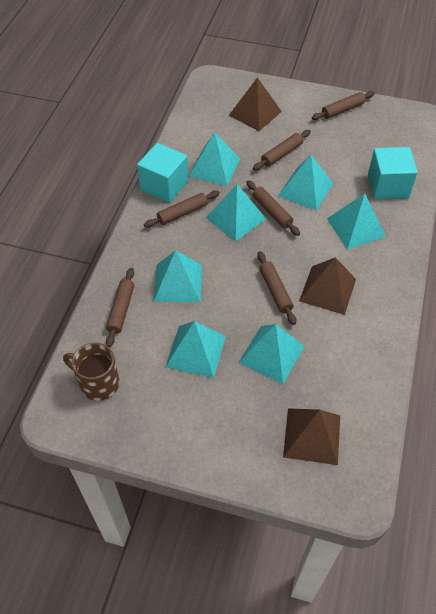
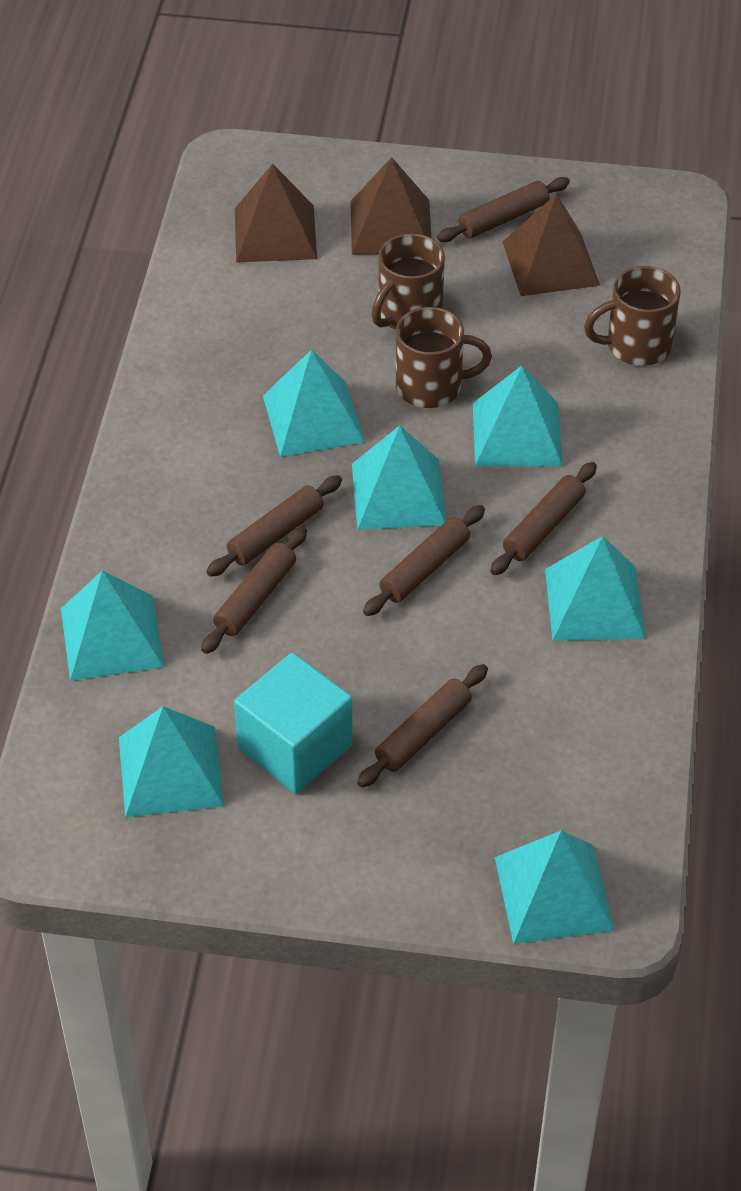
brown mug: 1 -> 3
turquoise cube: 2 -> 1

